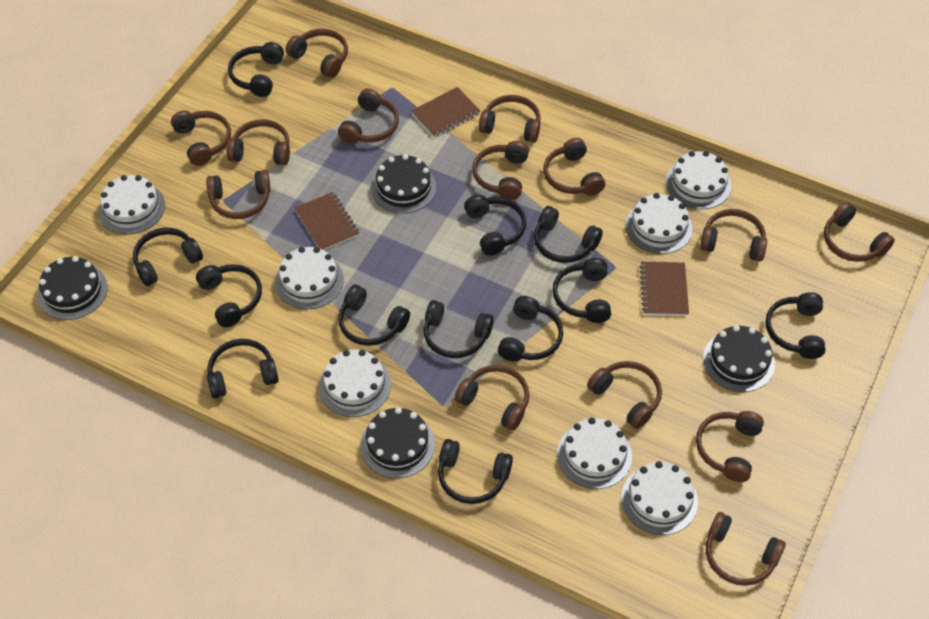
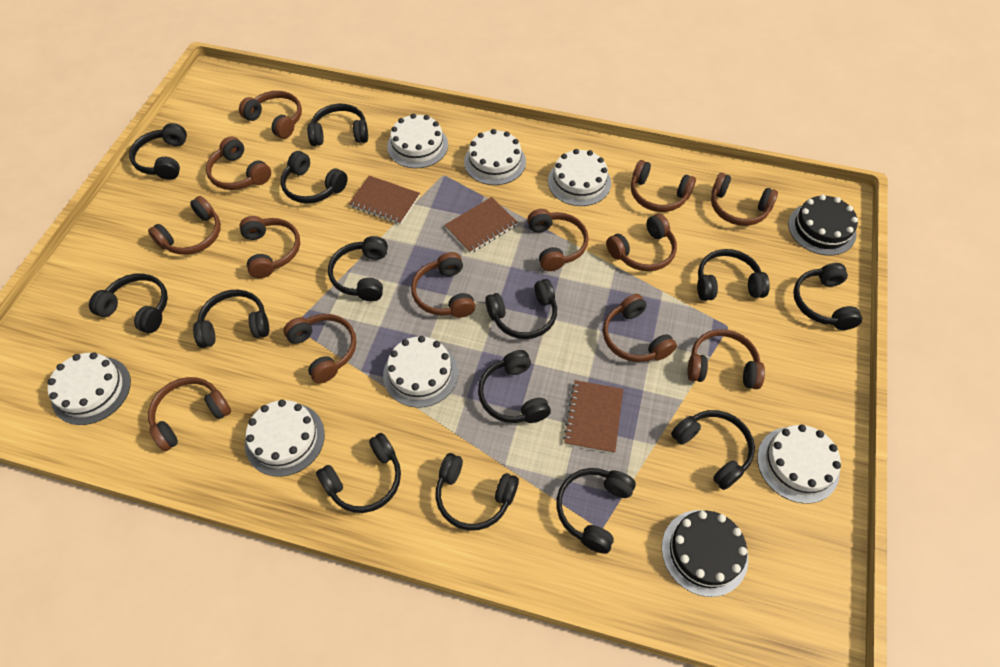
black cake: 4 -> 2
black headphones: 12 -> 14
brown headphones: 14 -> 13

